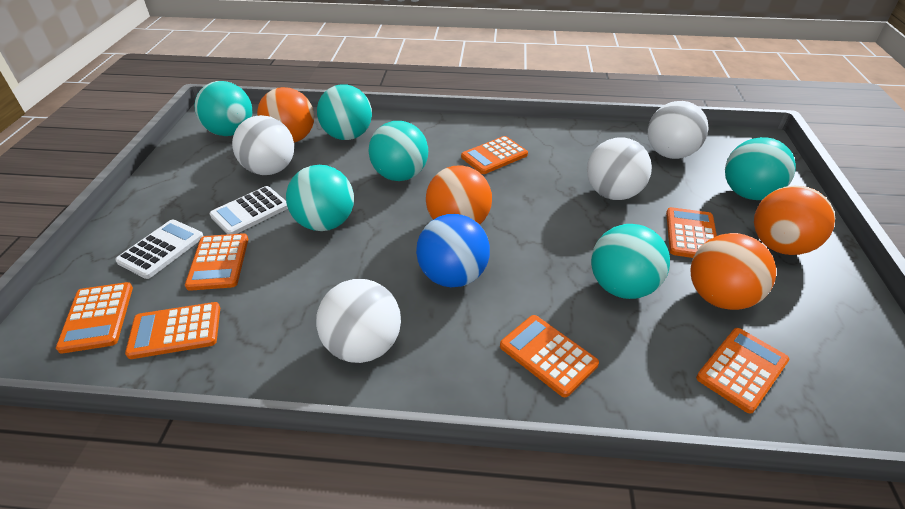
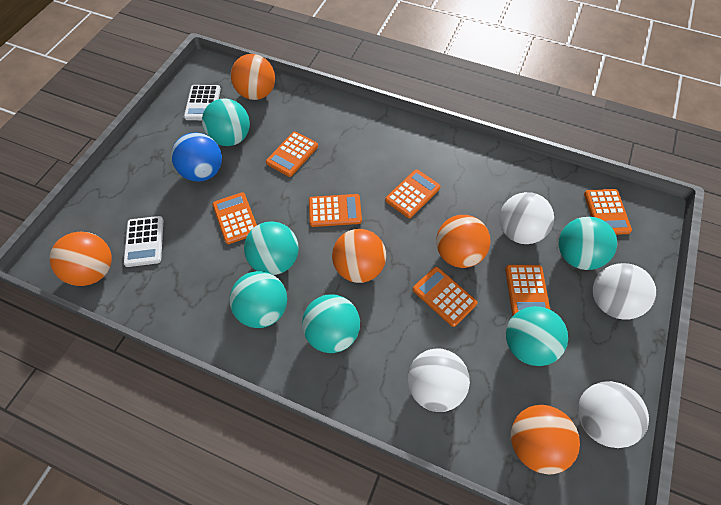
orange ball: 4 -> 5

